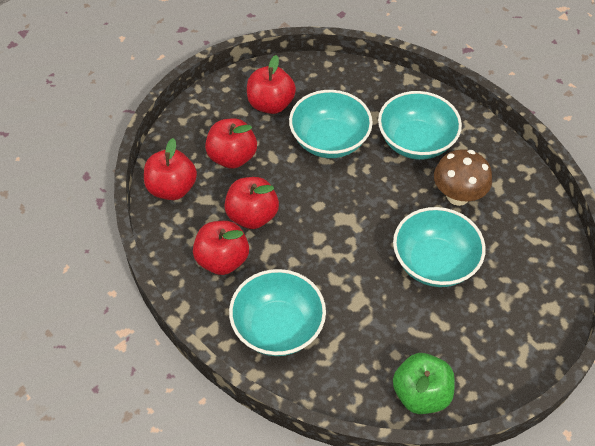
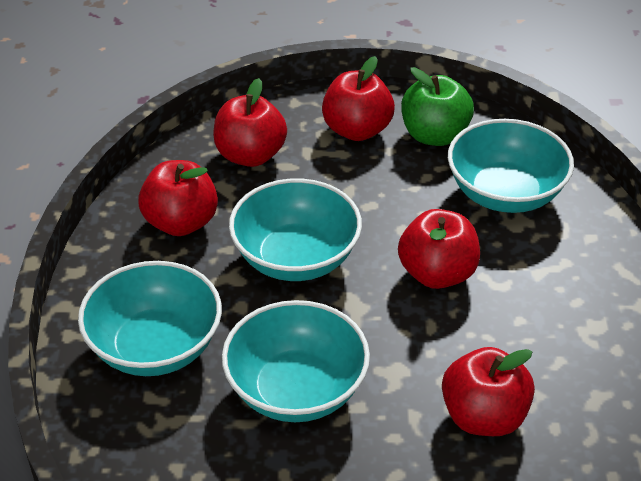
brown mushroom: 1 -> 0

